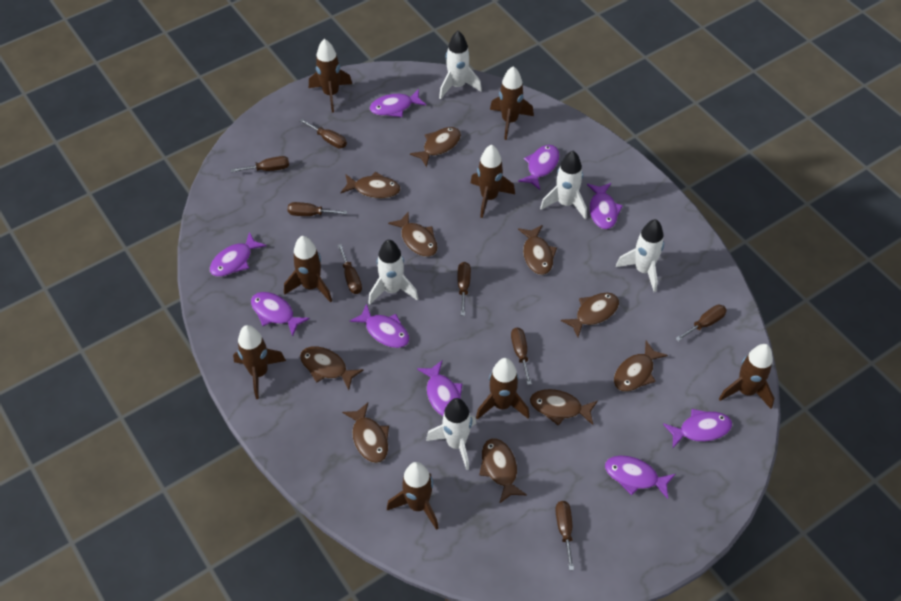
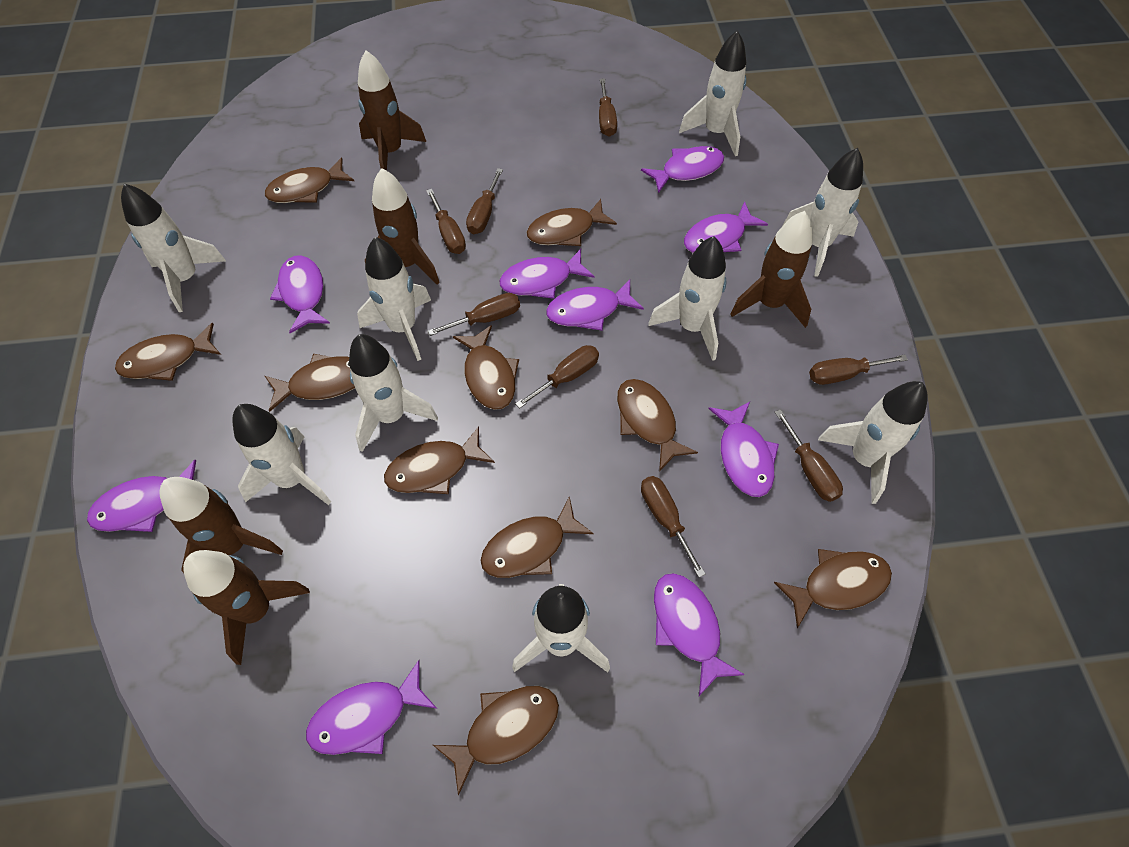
brown rocket: 8 -> 5
white rocket: 5 -> 9

